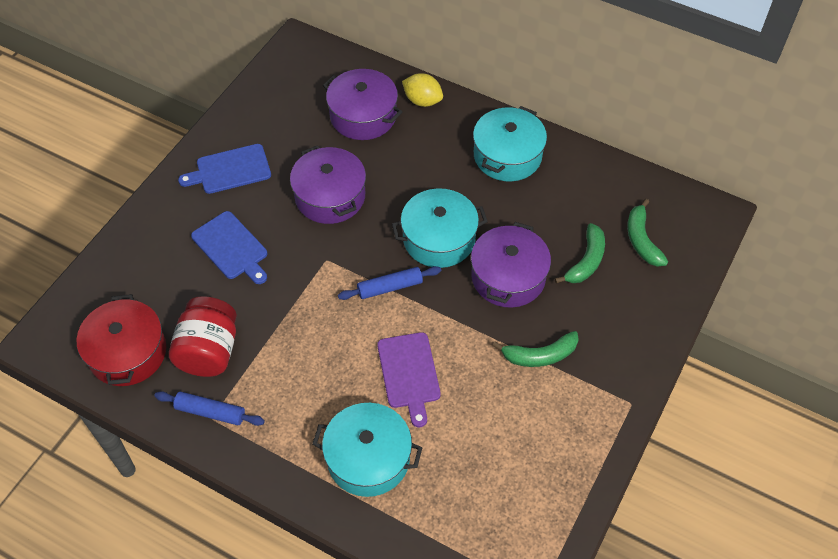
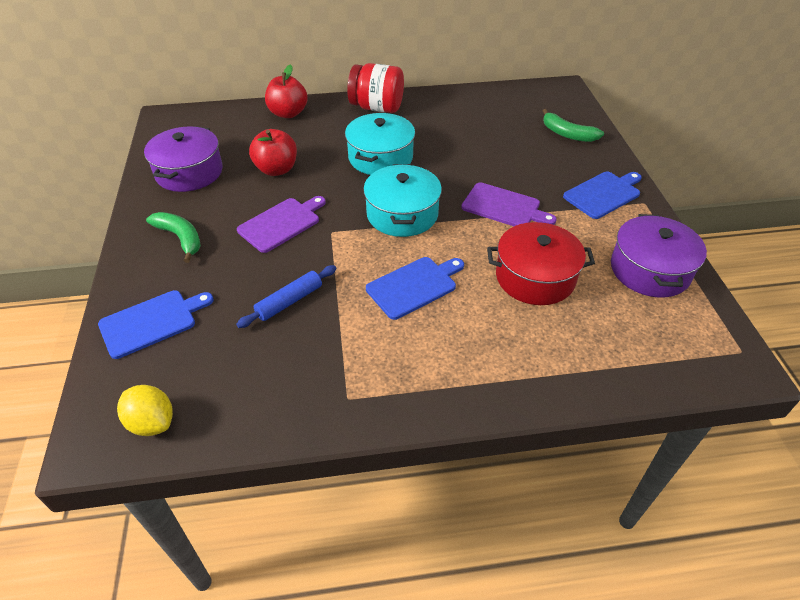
blue cutting board: 2 -> 3
blue rolling pin: 2 -> 1
green banana: 3 -> 2
purple cutting board: 1 -> 2
purple pot: 3 -> 2
red apple: 0 -> 2
turquoise pot: 3 -> 2

